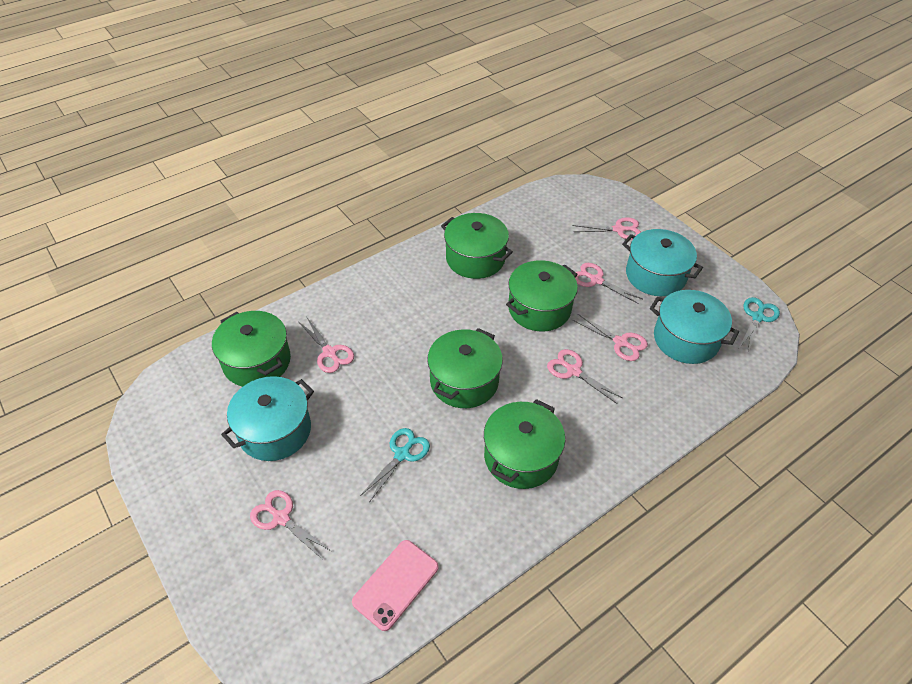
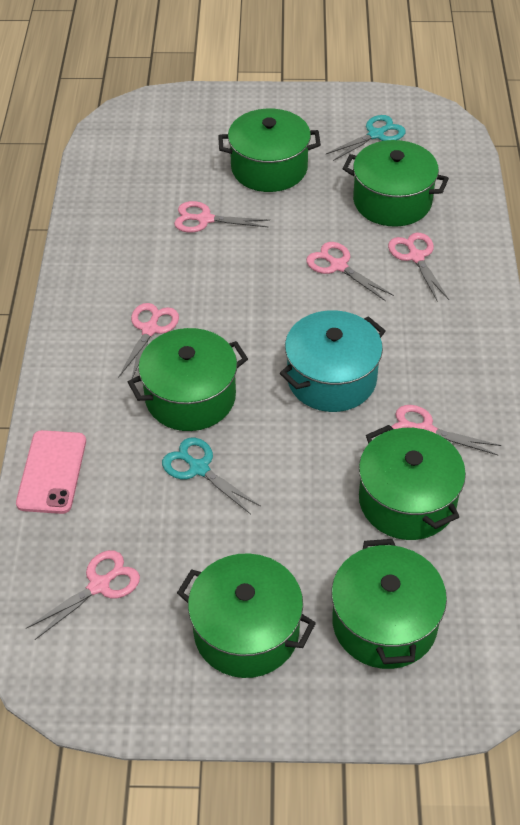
green pot: 5 -> 6
turquoise pot: 3 -> 1

